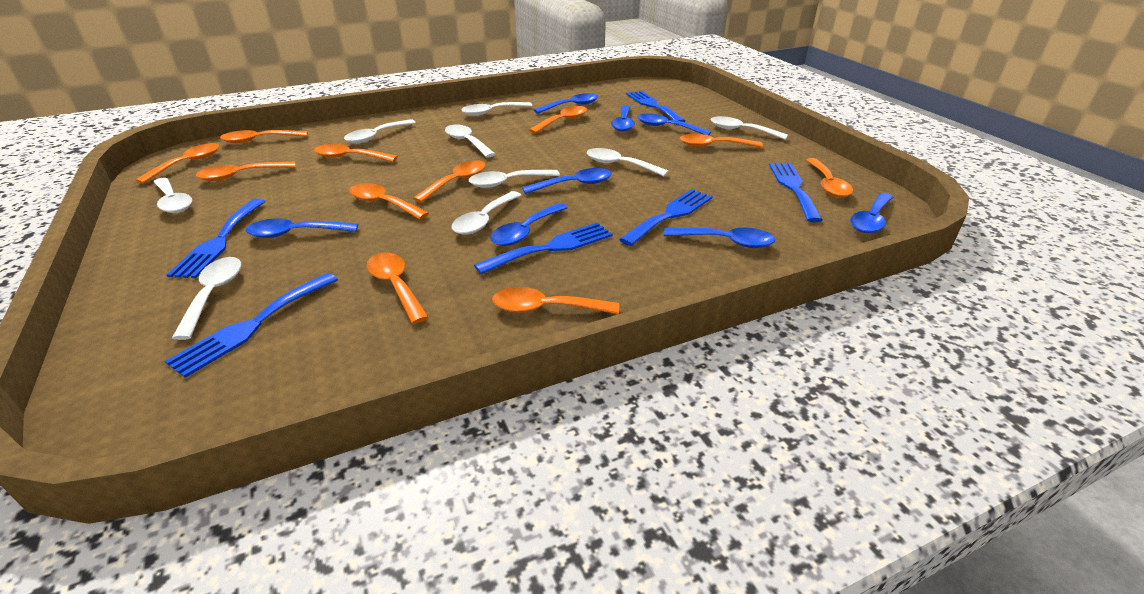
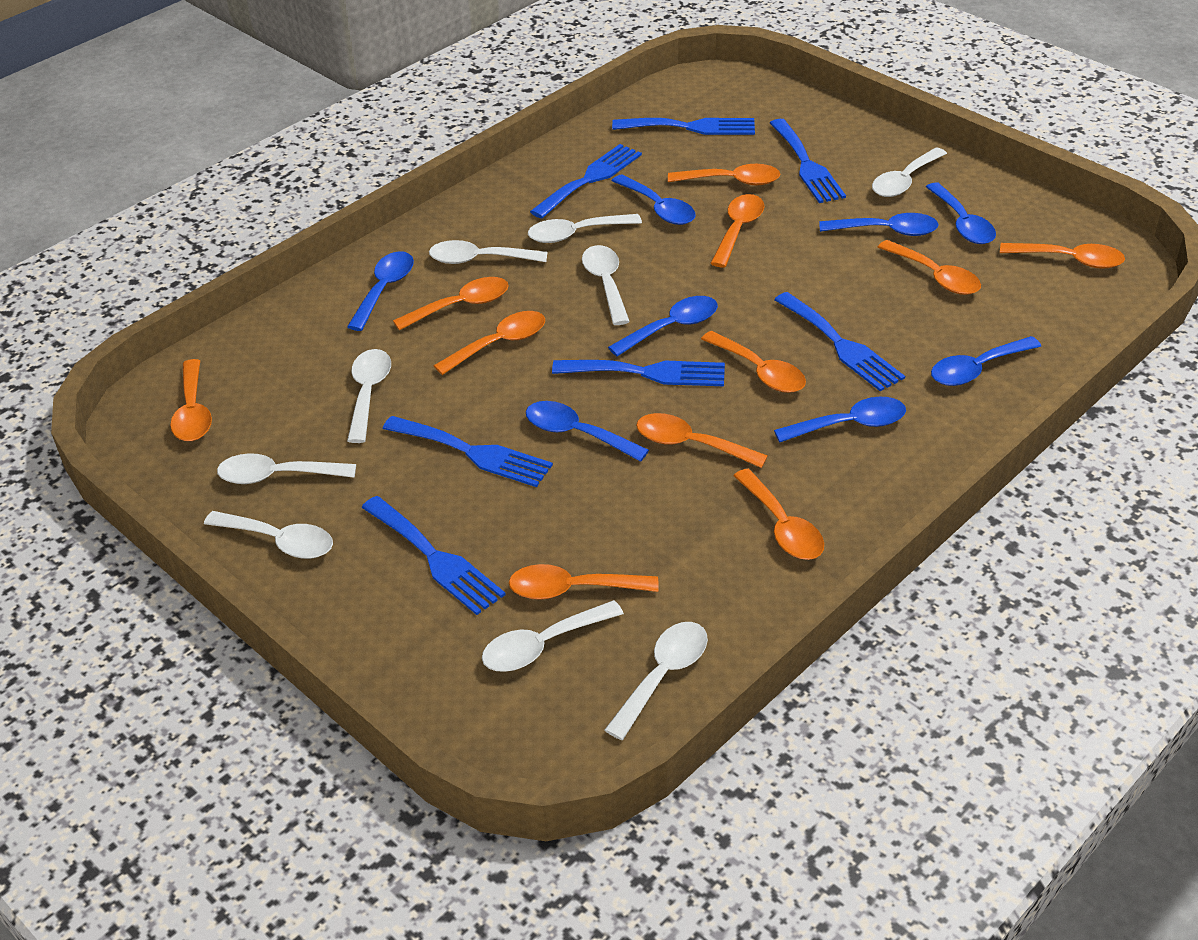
blue fork: 6 -> 7

